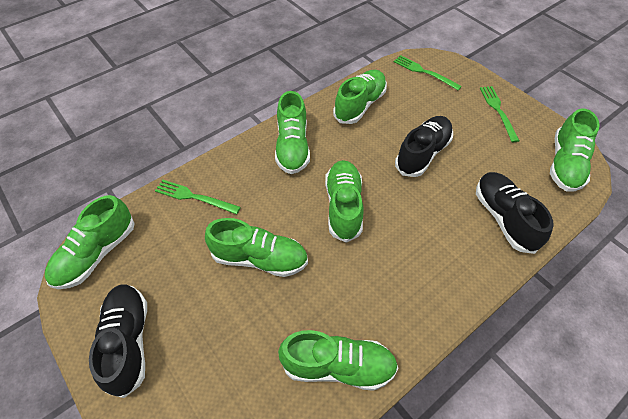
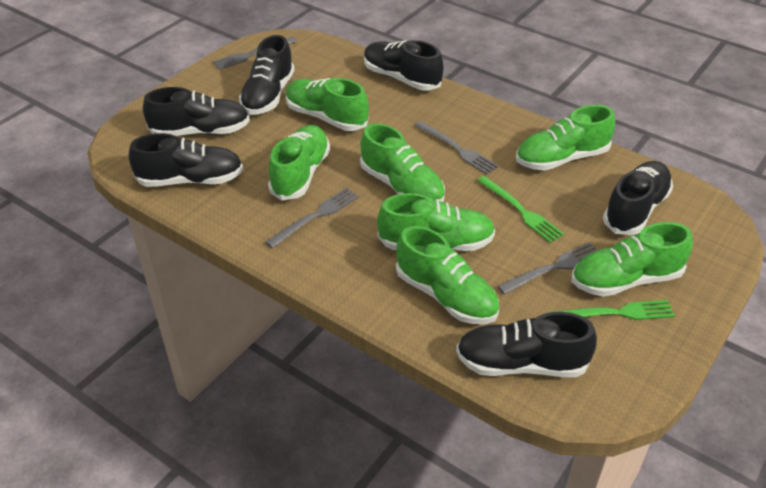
black shoe: 3 -> 6
green fork: 3 -> 2
grey fork: 0 -> 4

